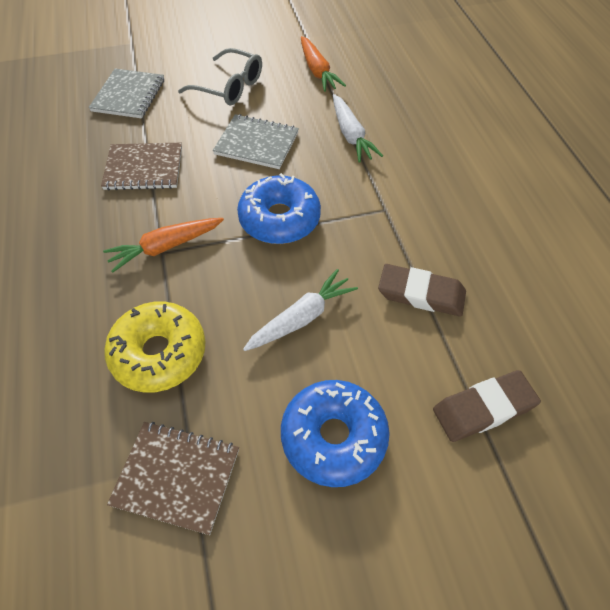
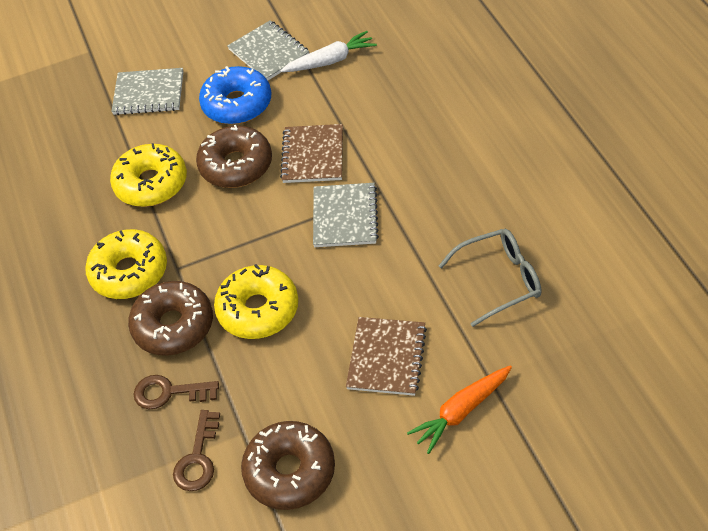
blue donut: 2 -> 1
brown donut: 0 -> 3
brown eraser: 2 -> 0
brown key: 0 -> 2
grey notebook: 2 -> 3
orange carrot: 2 -> 1
white carrot: 2 -> 1
yellow donut: 1 -> 3

